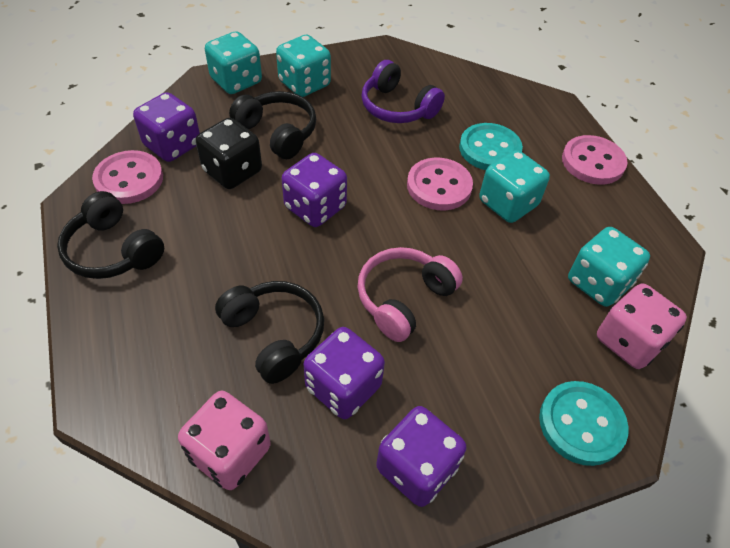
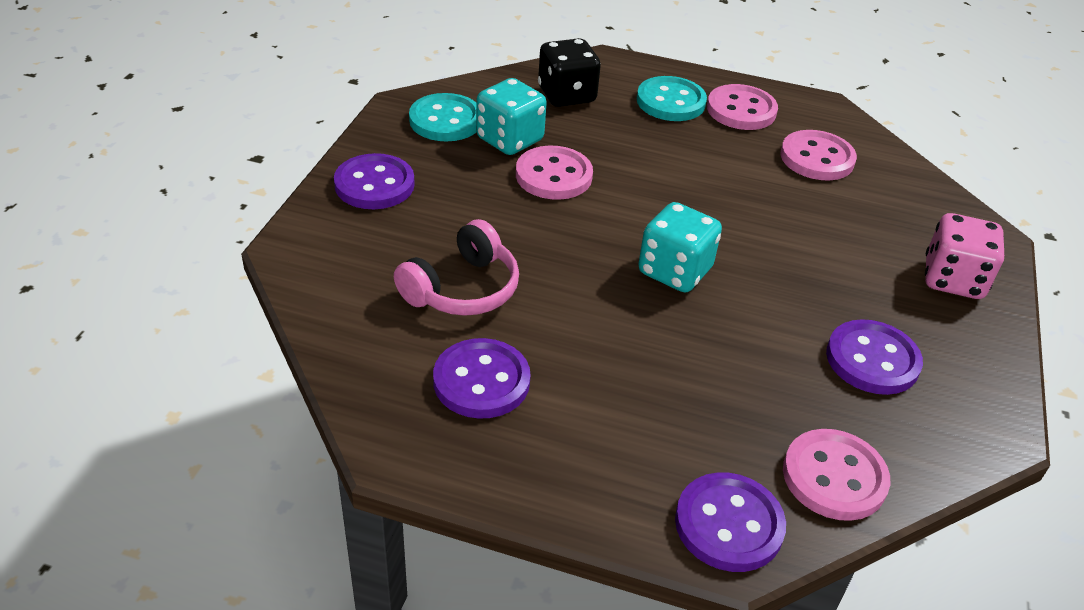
black headphones: 3 -> 0
pink button: 3 -> 4
pink dice: 2 -> 1
purple button: 0 -> 4
purple dice: 4 -> 0
purple headphones: 1 -> 0
turquoise dice: 4 -> 2

